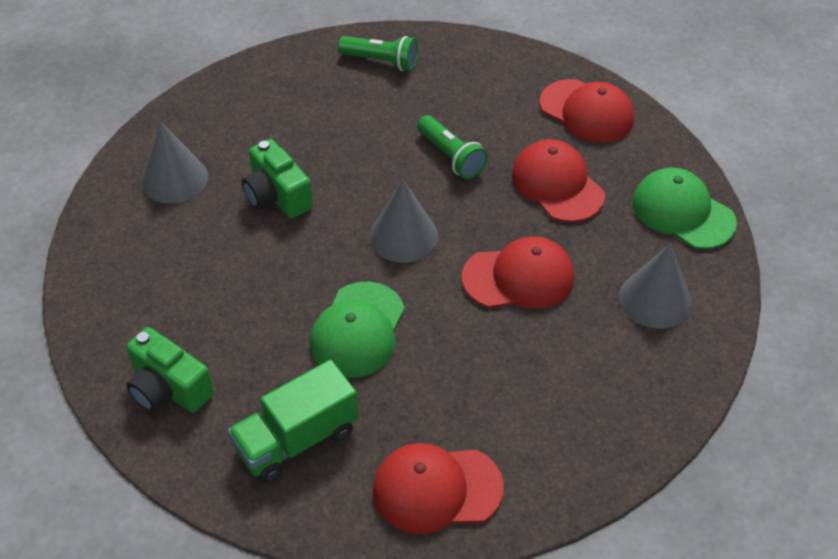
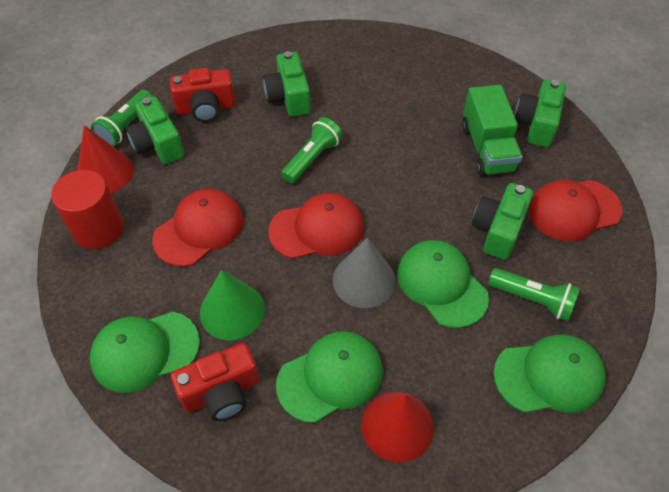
green camera: 2 -> 4
green cap: 2 -> 4
green cone: 0 -> 1
green flashlight: 2 -> 3
grey cone: 3 -> 1
red camera: 0 -> 2
red cap: 4 -> 3
red cone: 0 -> 2
red cylinder: 0 -> 1

